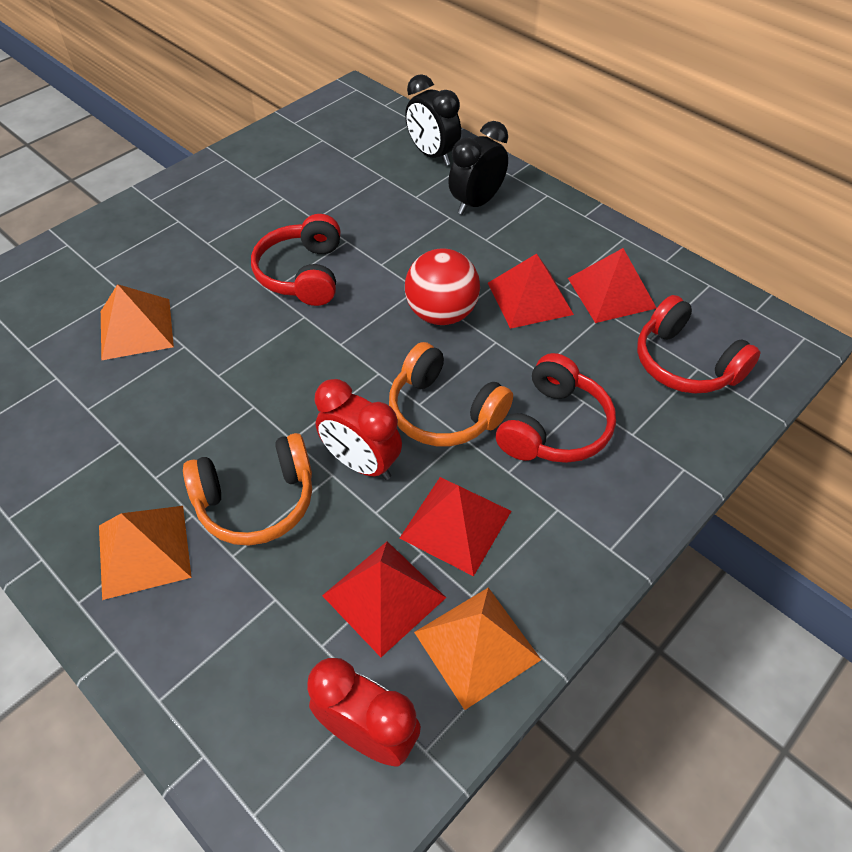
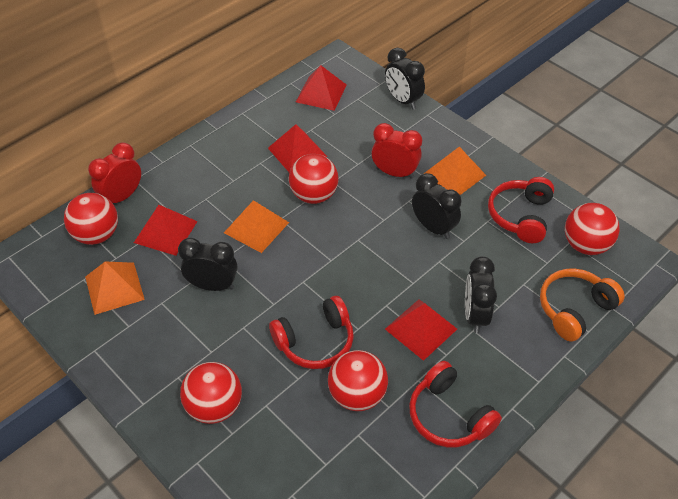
black clock: 2 -> 4
orange headphones: 2 -> 1
red ball: 1 -> 5

